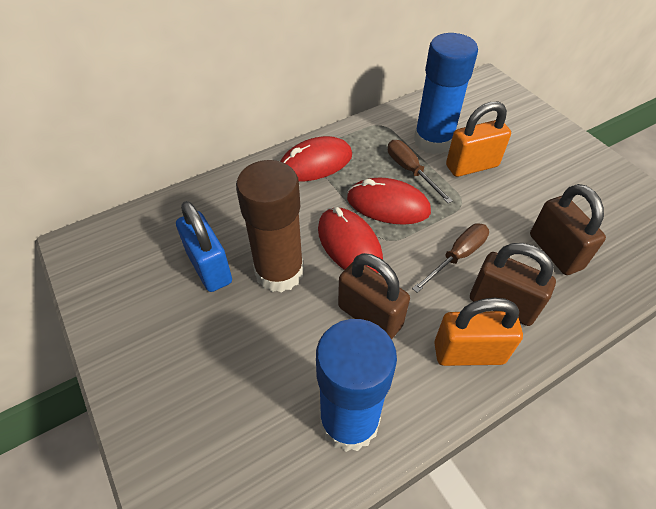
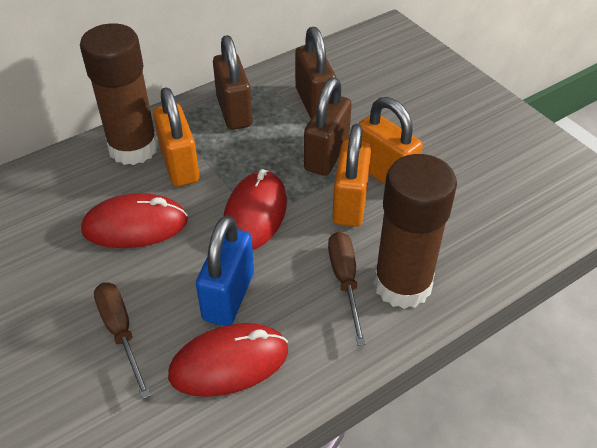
blue glue stick: 2 -> 0
brown glue stick: 1 -> 2
orange padlock: 2 -> 3

